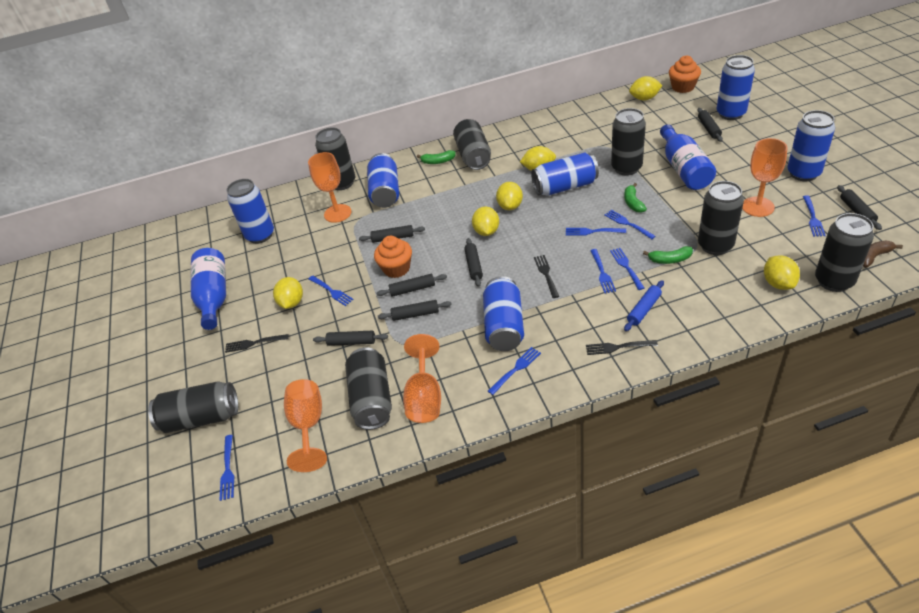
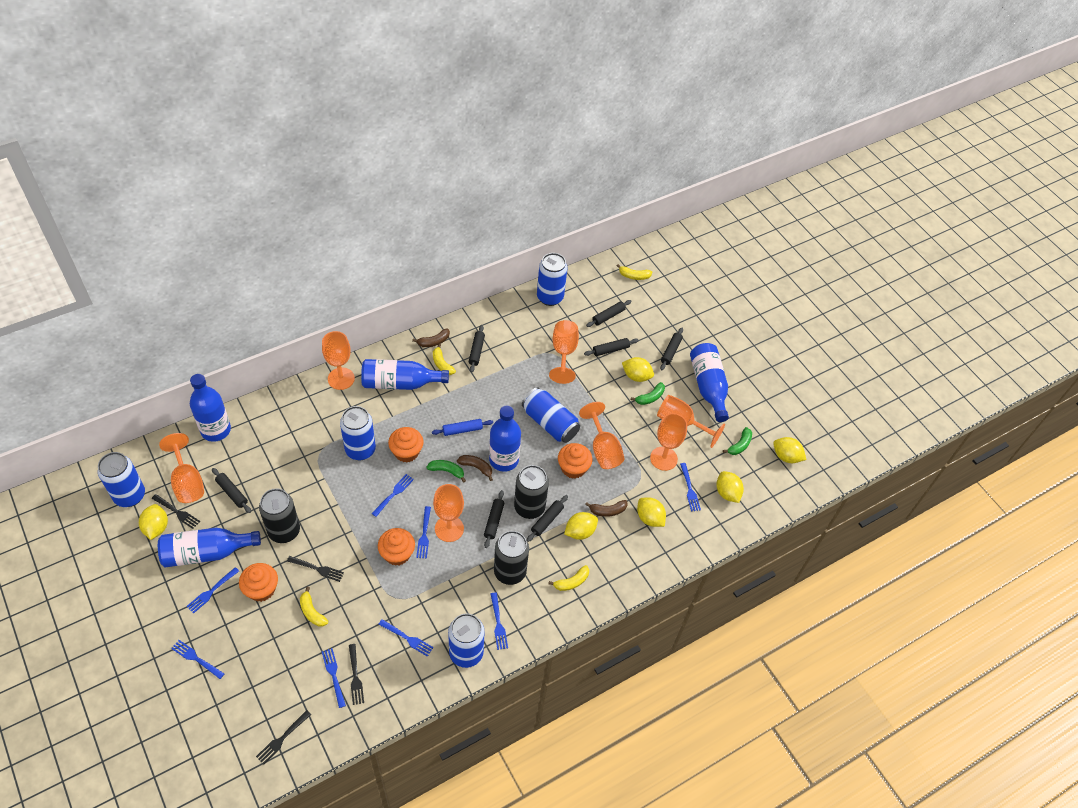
black can: 7 -> 3
black fork: 3 -> 4
blue bottle: 2 -> 5
blue can: 6 -> 5
brown banana: 1 -> 3
orange cupcake: 2 -> 4
orange goblet: 4 -> 7
yellow banana: 0 -> 4

